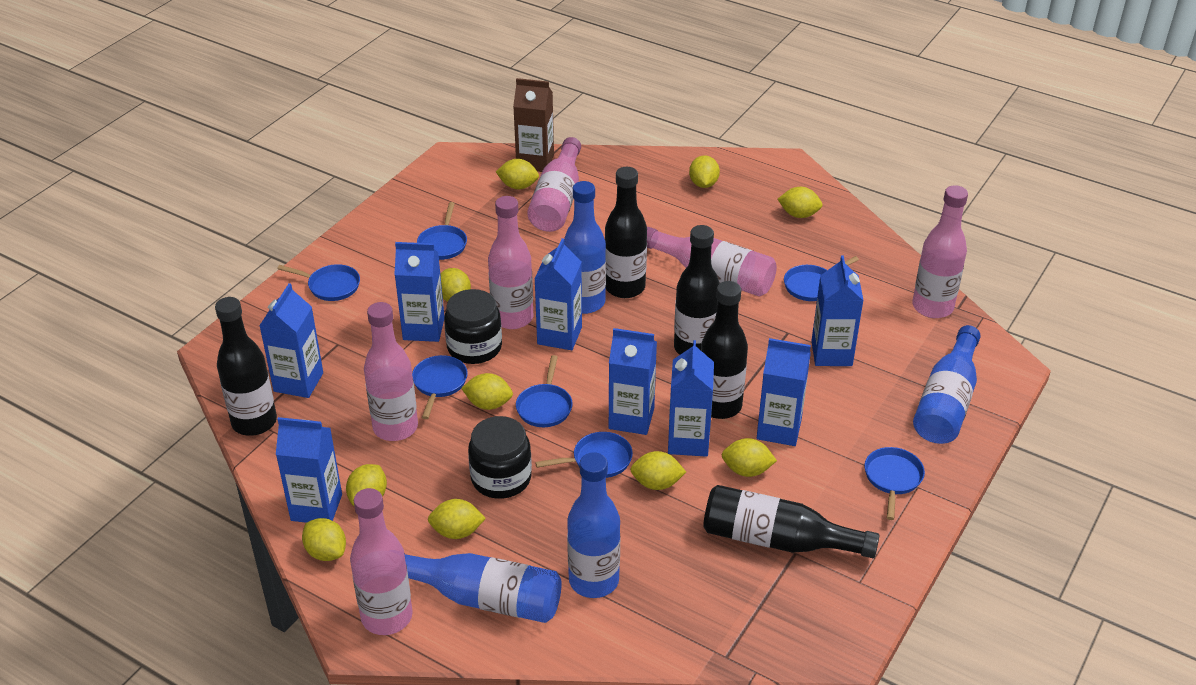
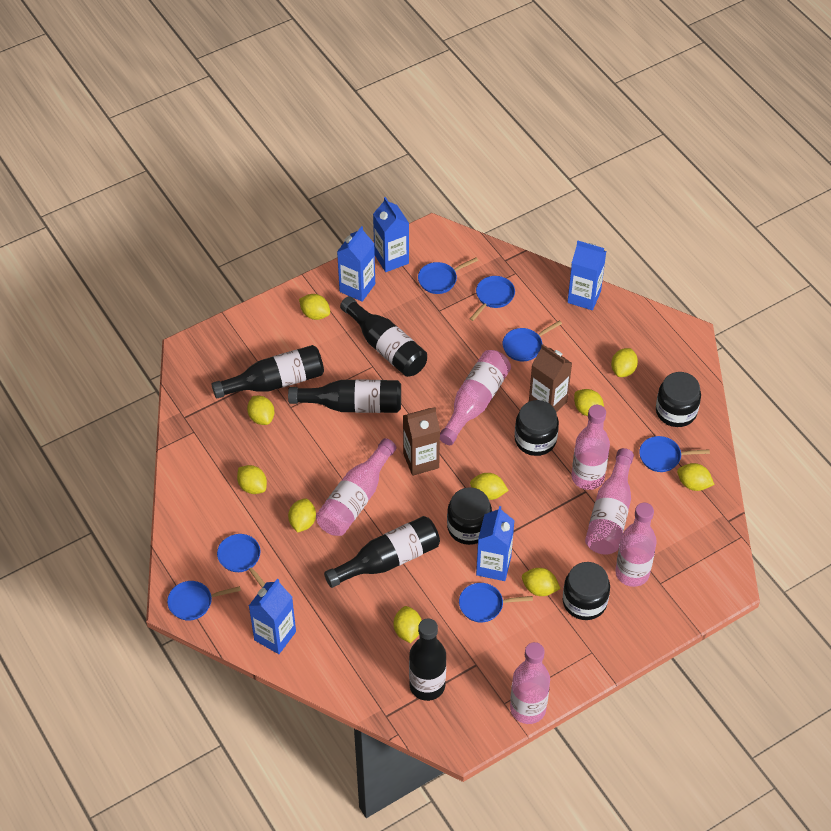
black jar: 2 -> 4
blue bottle: 4 -> 0
blue carton: 8 -> 5
brown carton: 1 -> 2

